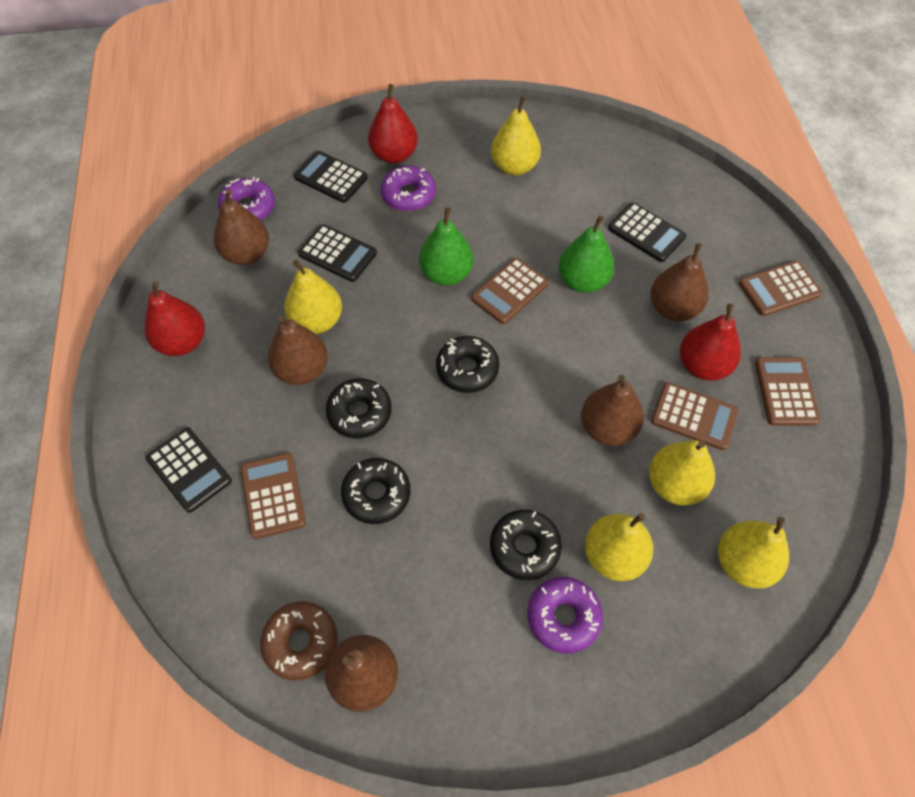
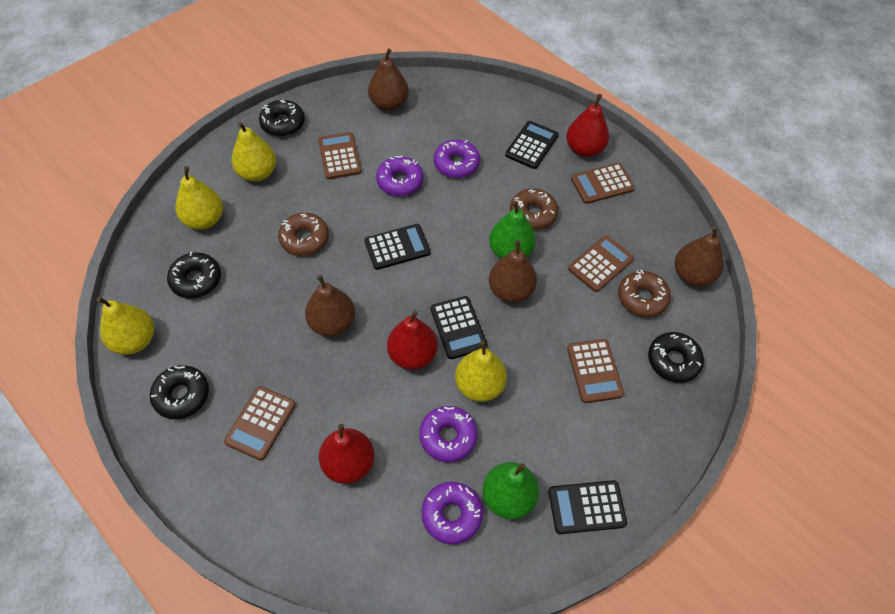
brown donut: 1 -> 3
brown pear: 5 -> 4
purple donut: 3 -> 4
yellow pear: 5 -> 4

